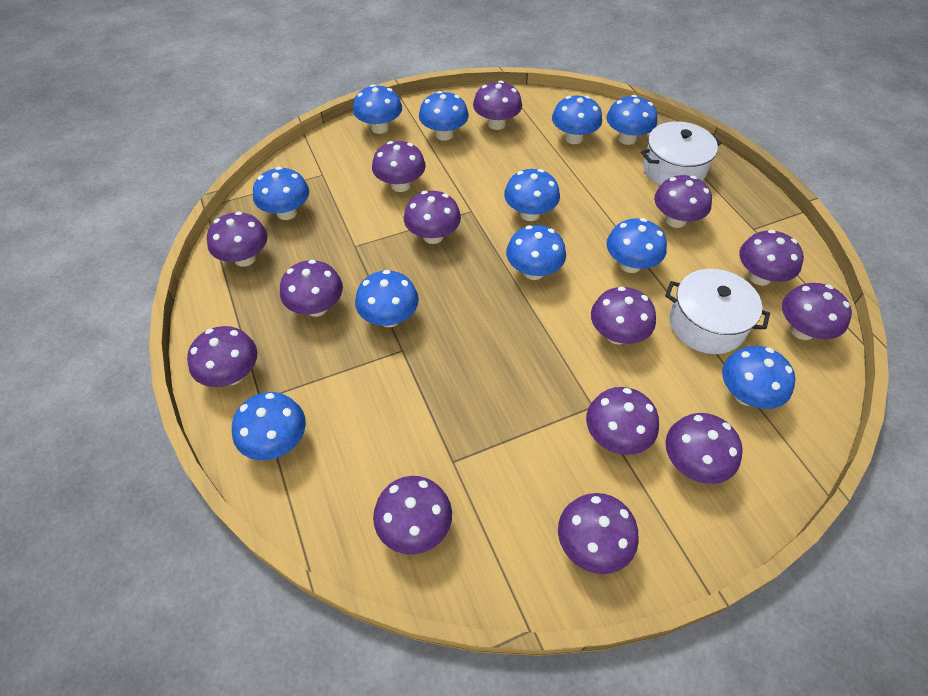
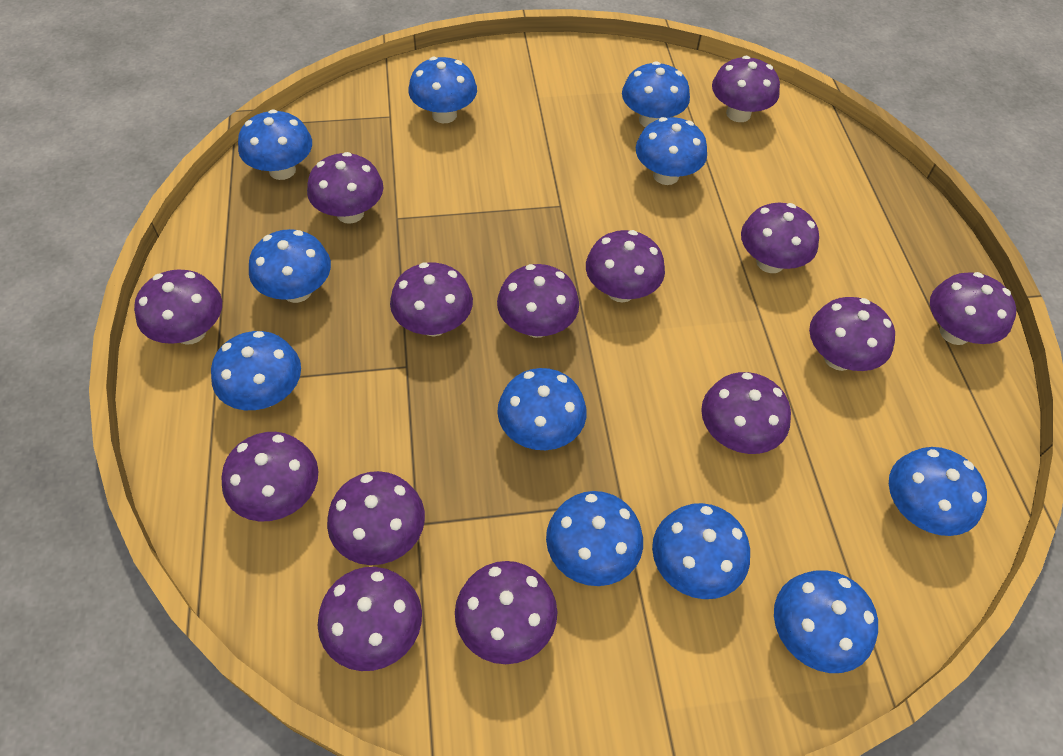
white pot: 2 -> 0

